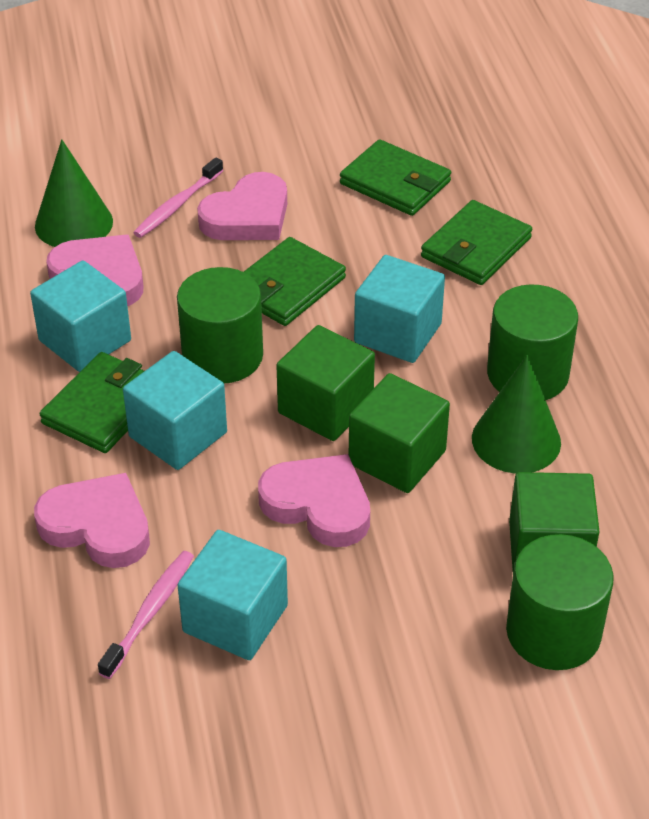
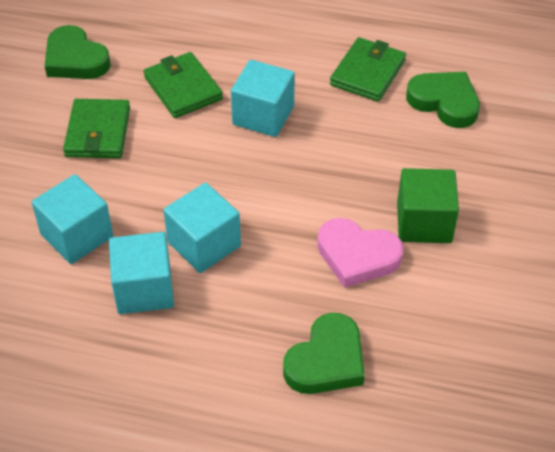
green cone: 2 -> 0
green cube: 3 -> 1
green cylinder: 3 -> 0
green heart: 0 -> 3
green wallet: 4 -> 3
pink heart: 4 -> 1
pink toothbrush: 2 -> 0

